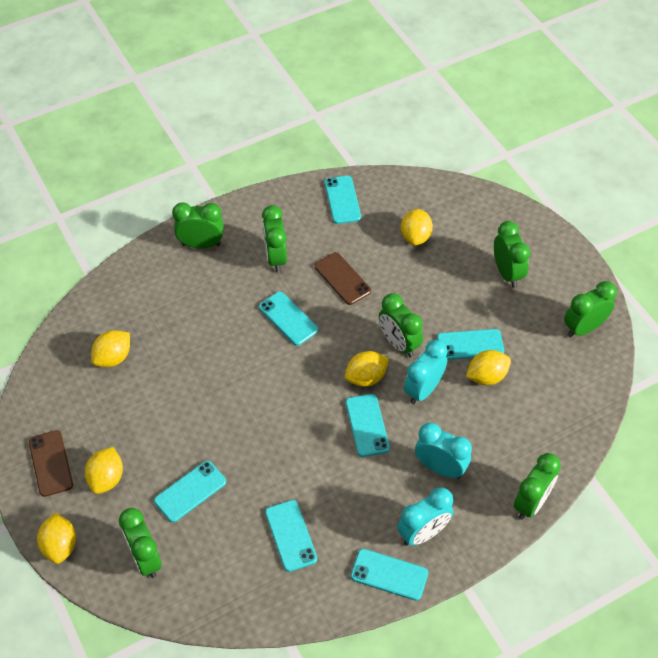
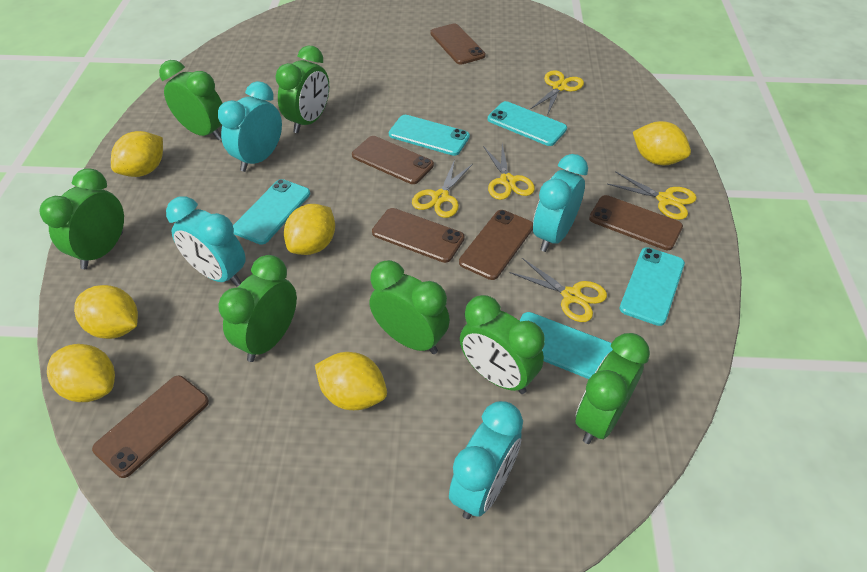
brown phone: 2 -> 6
turquoise clock: 3 -> 4
turquoise phone: 7 -> 5
yellow scissors: 0 -> 5

